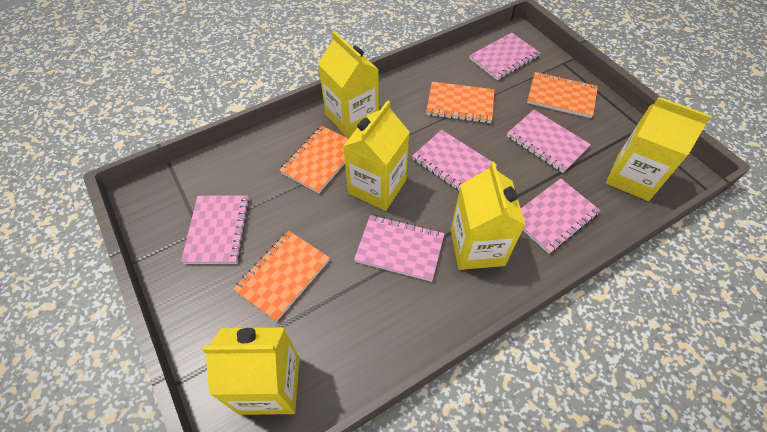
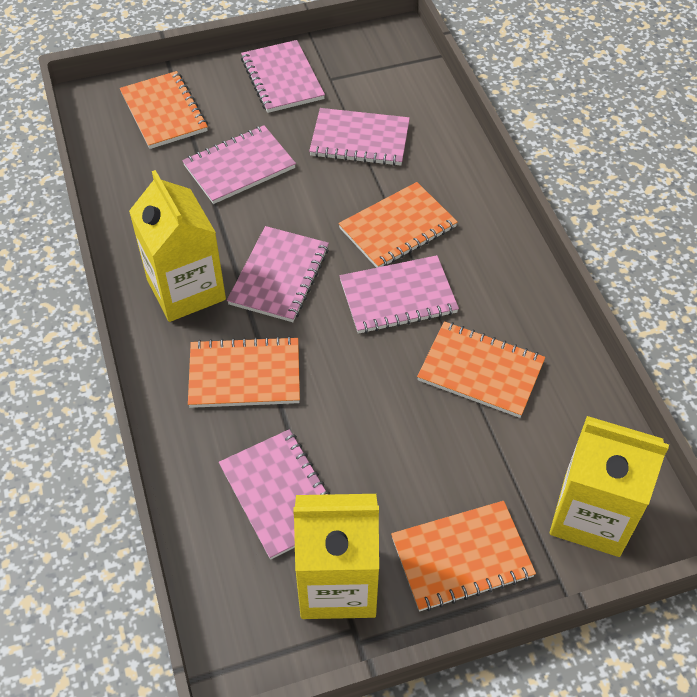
orange notebook: 4 -> 5
yellow carton: 5 -> 3

